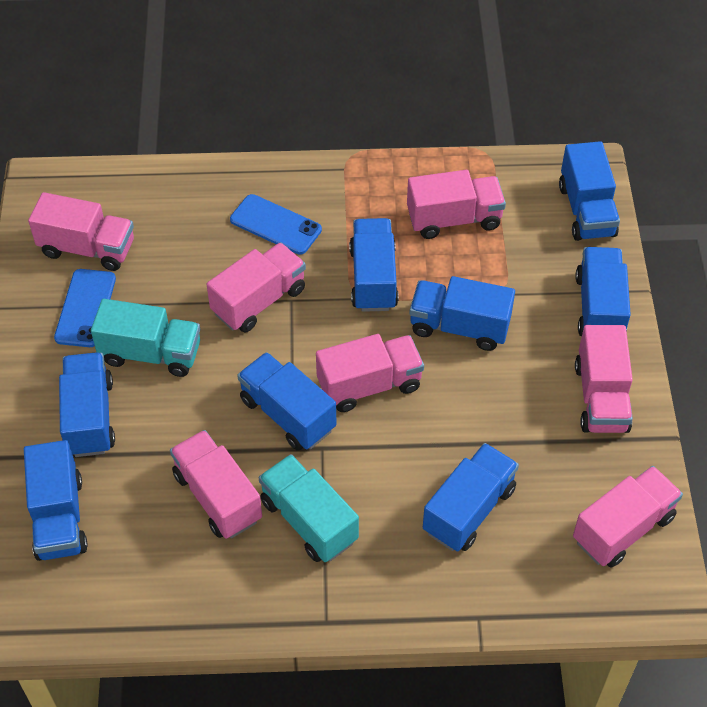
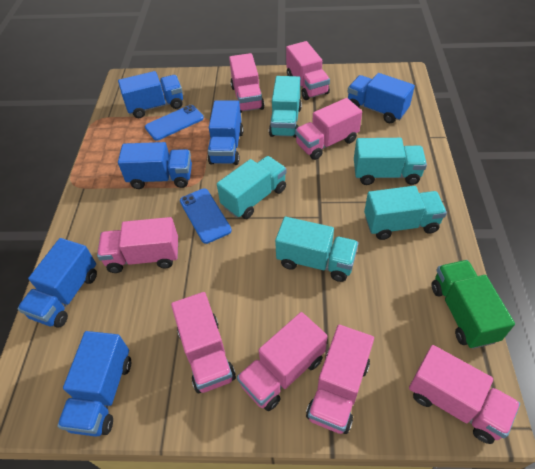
blue truck: 8 -> 6
green truck: 0 -> 1
pink truck: 7 -> 8
turquoise truck: 2 -> 5

